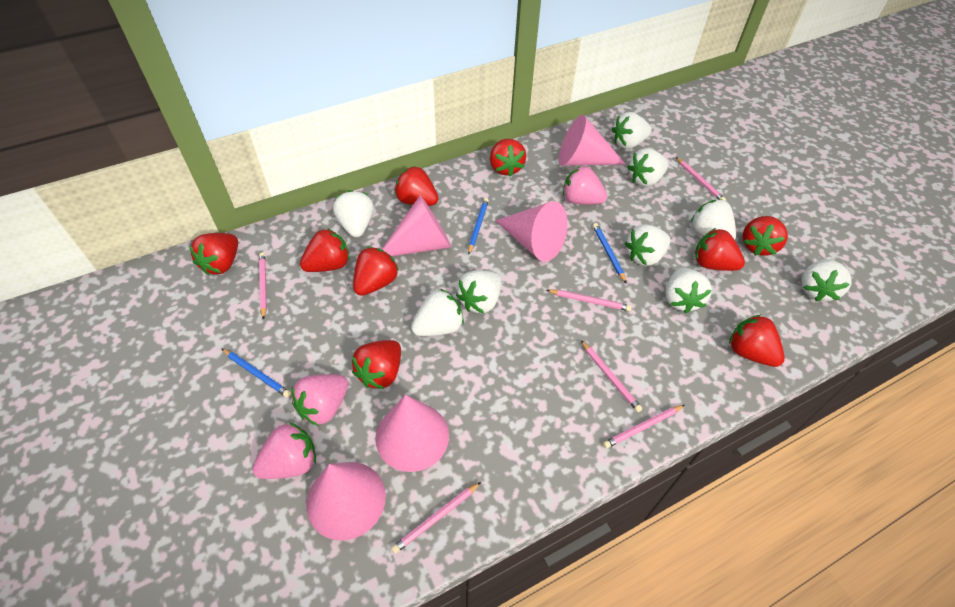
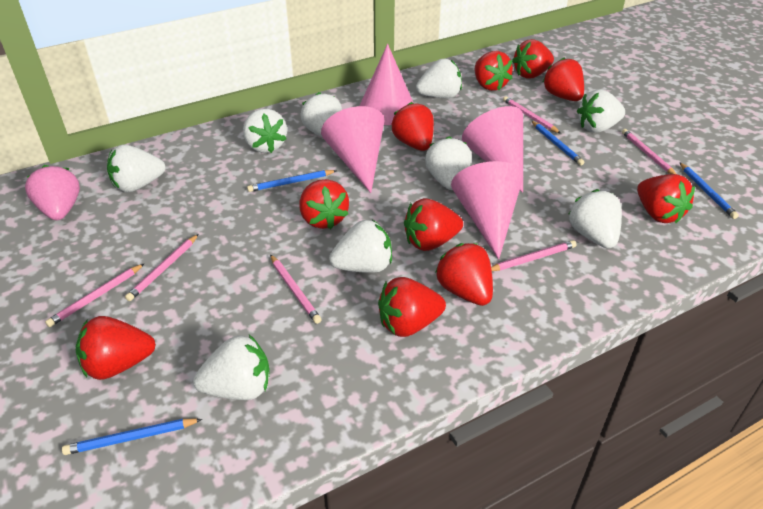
blue pencil: 3 -> 4
pink cone: 5 -> 4
pink strawberry: 3 -> 1
red strawberry: 9 -> 10

